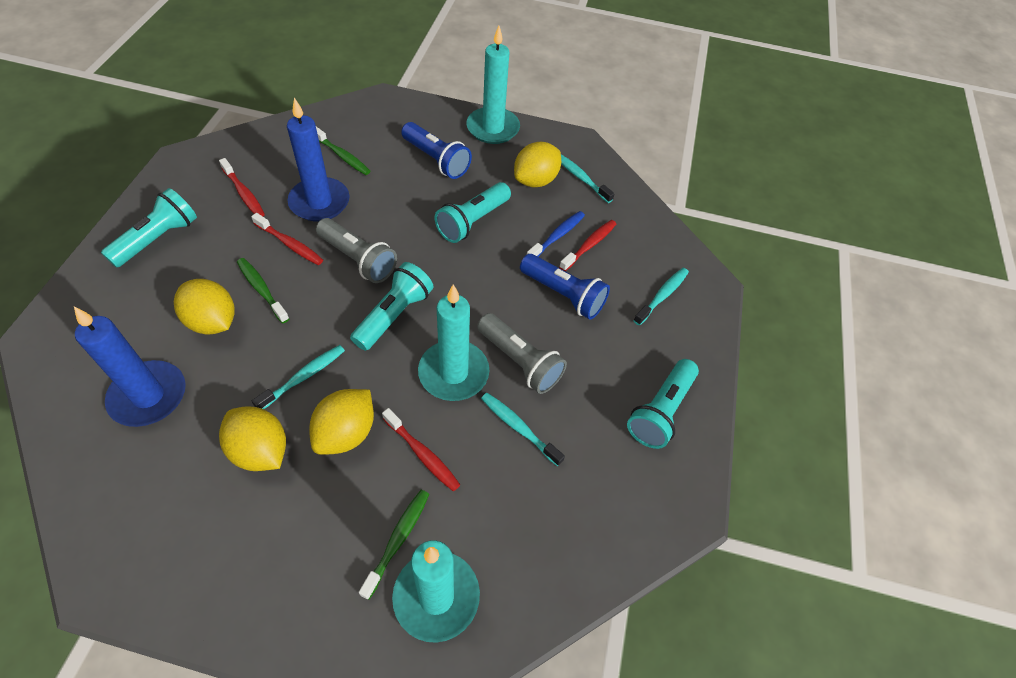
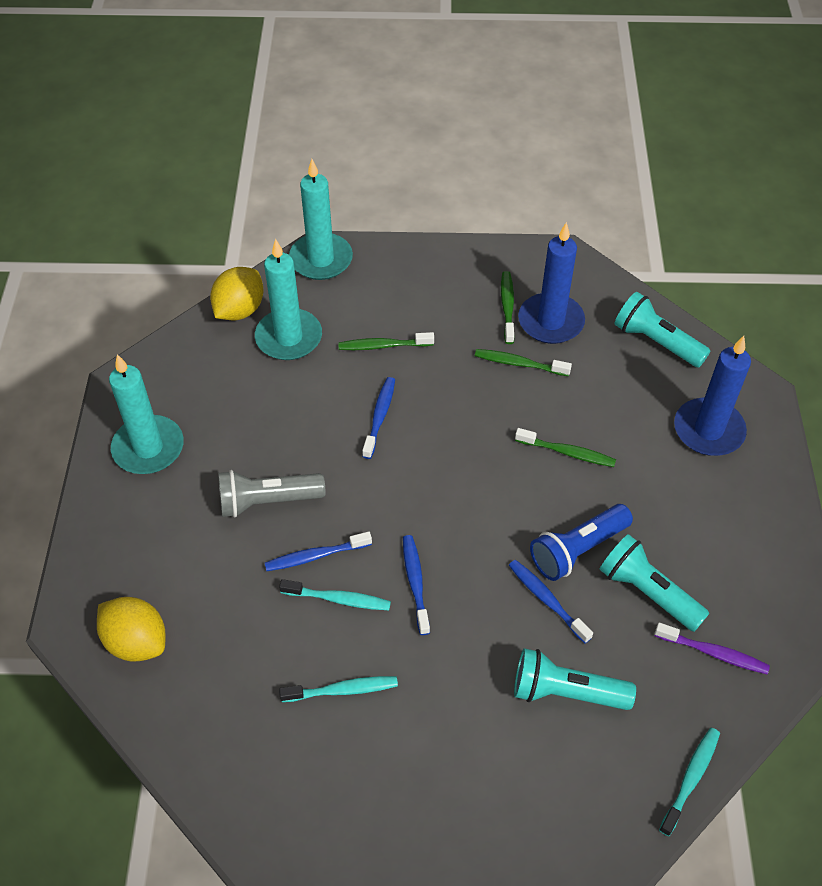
blue flashlight: 2 -> 1
blue toothbrush: 1 -> 4
green toothbrush: 3 -> 4
grey flashlight: 2 -> 1
purple toothbrush: 0 -> 1
red toothbrush: 4 -> 0
turquoise flashlight: 4 -> 3
turquoise toothbrush: 4 -> 3
yellow lemon: 4 -> 2

